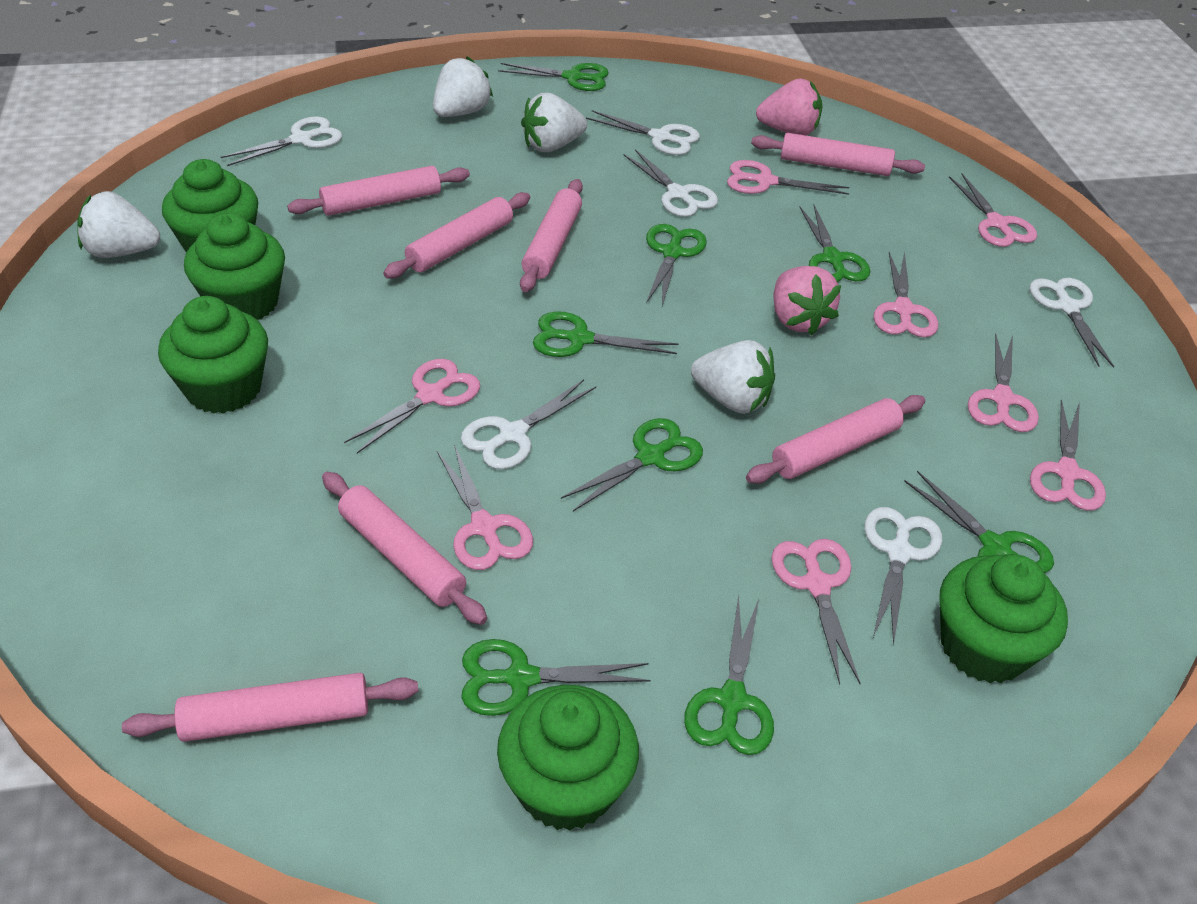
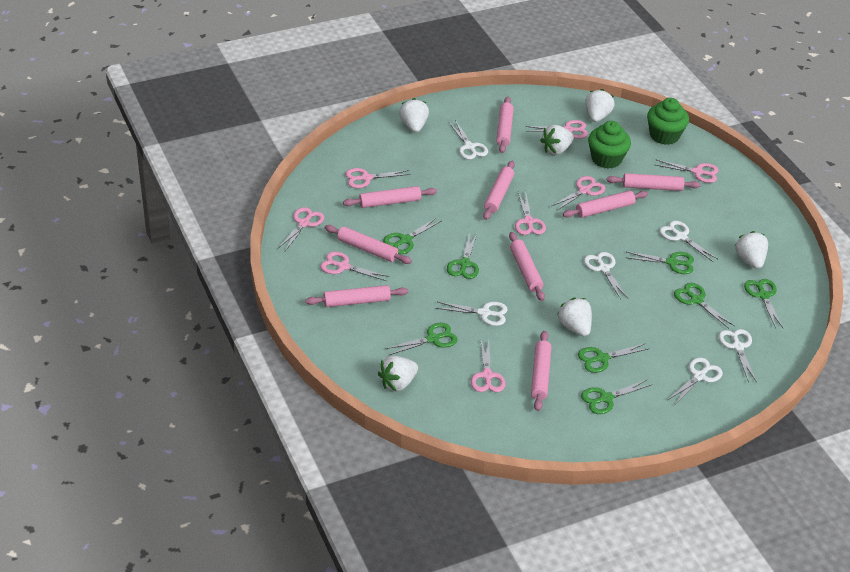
green cupcake: 5 -> 2
pink rolling pin: 7 -> 9
pink strawberry: 2 -> 0
white strawberry: 4 -> 6

